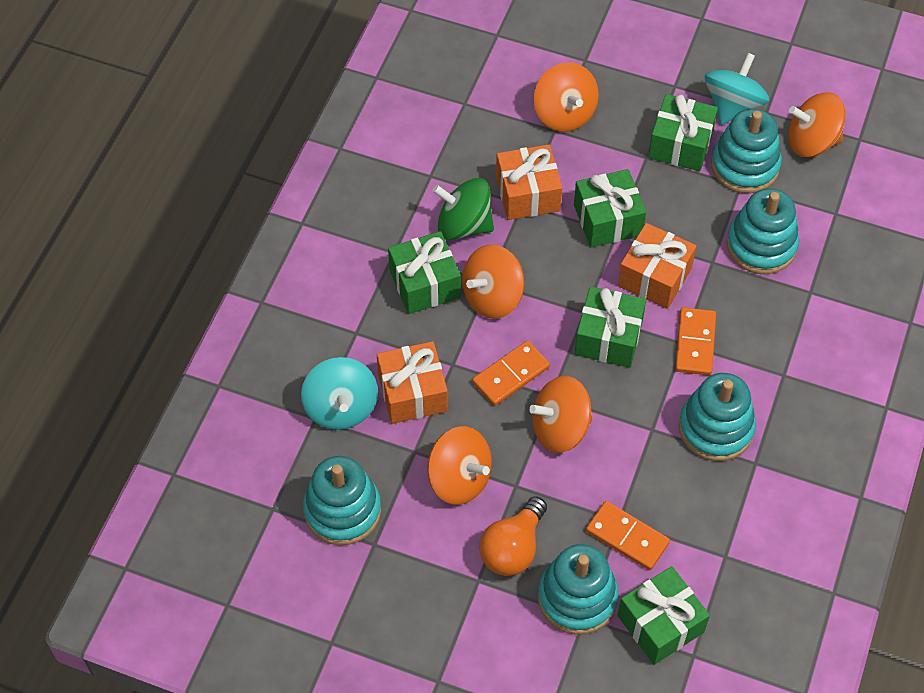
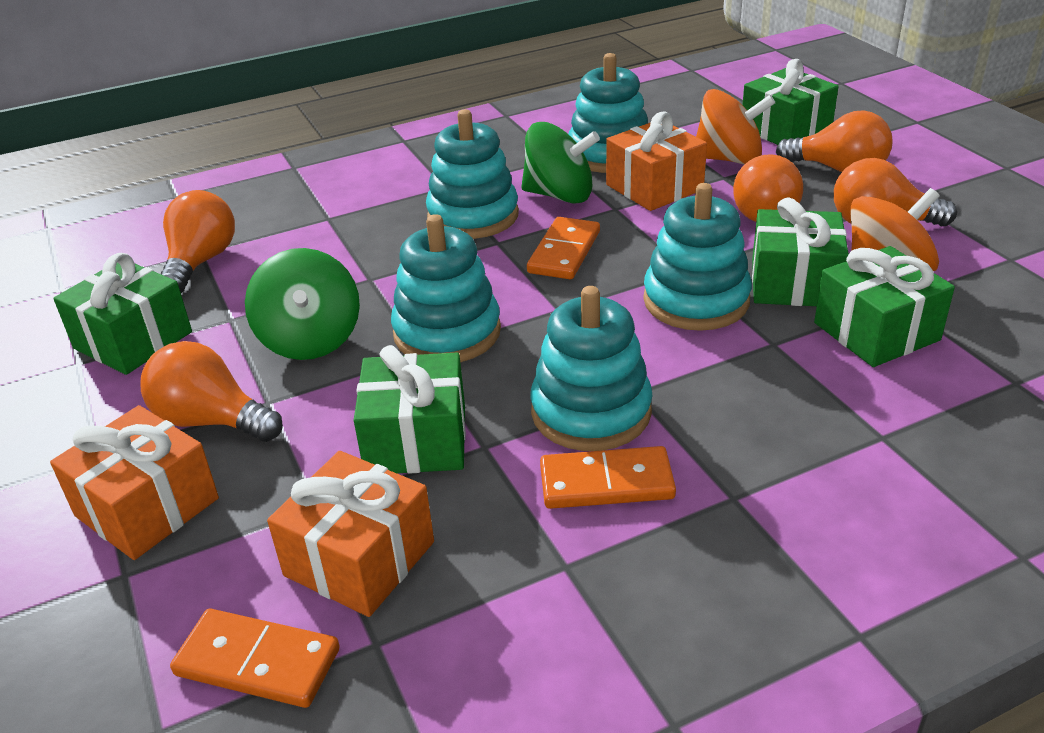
green spinning top: 1 -> 2
orange light bulb: 1 -> 5
orange spinning top: 5 -> 2
turquoise spinning top: 2 -> 0

